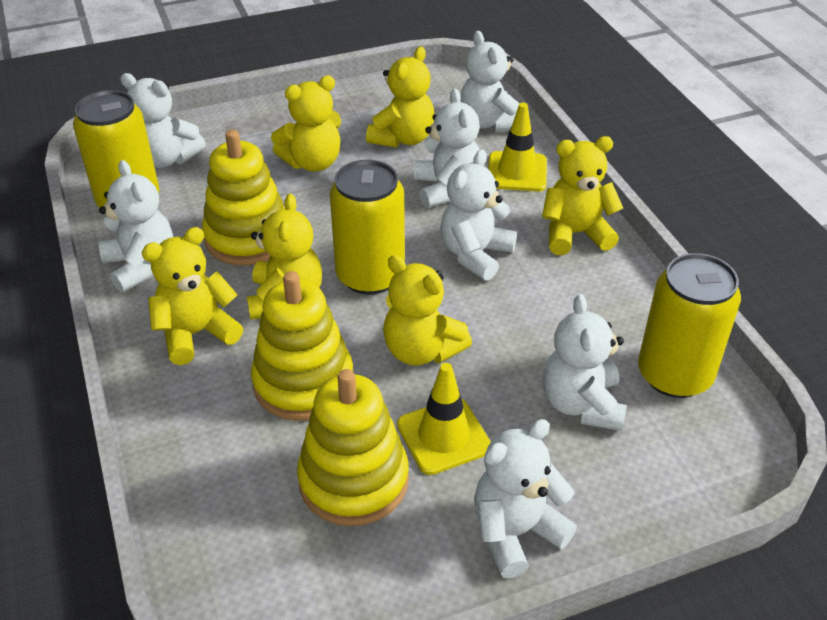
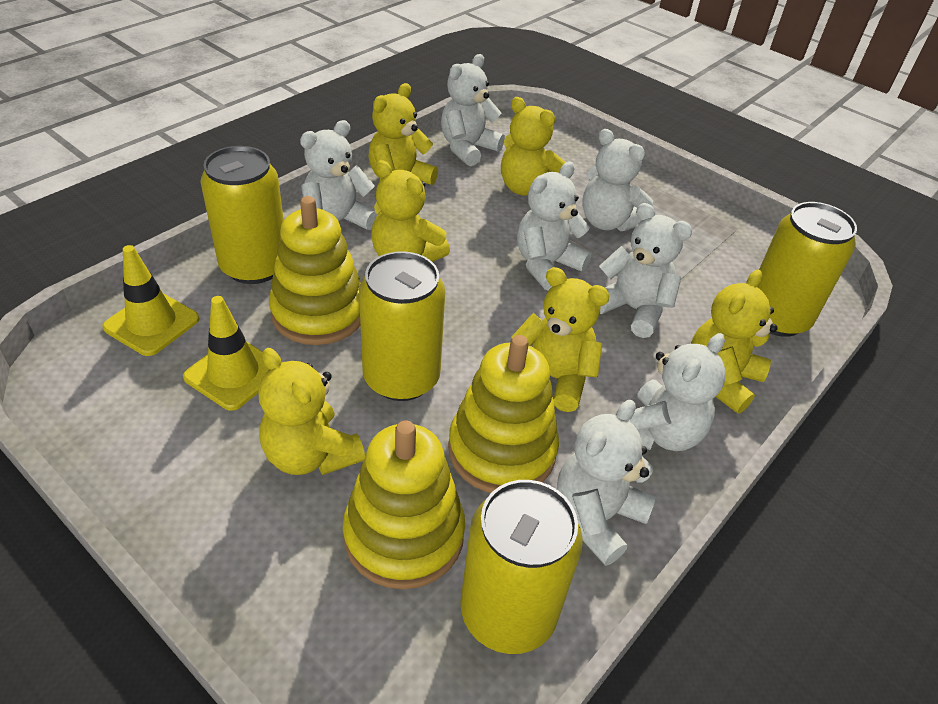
yellow can: 3 -> 4

